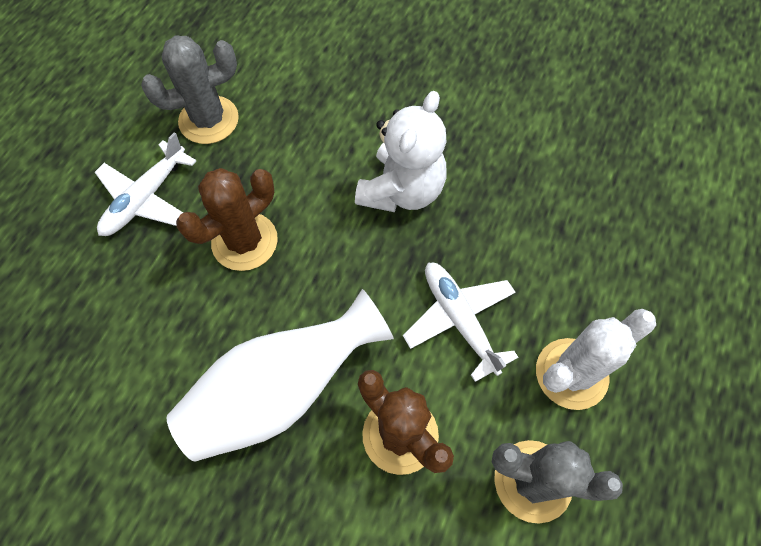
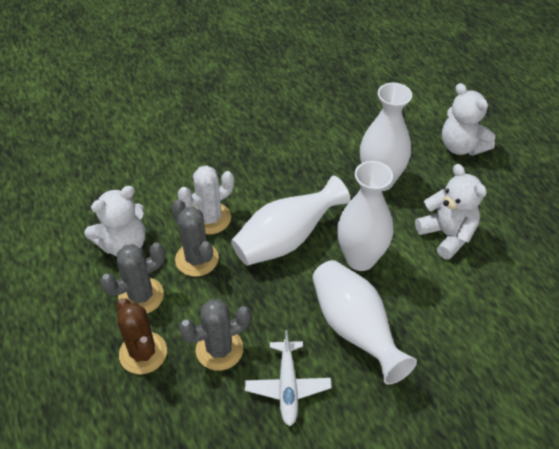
brown cactus: 2 -> 1
grey cactus: 2 -> 3
white plane: 2 -> 1
white teddy bear: 1 -> 3
white vase: 1 -> 4

